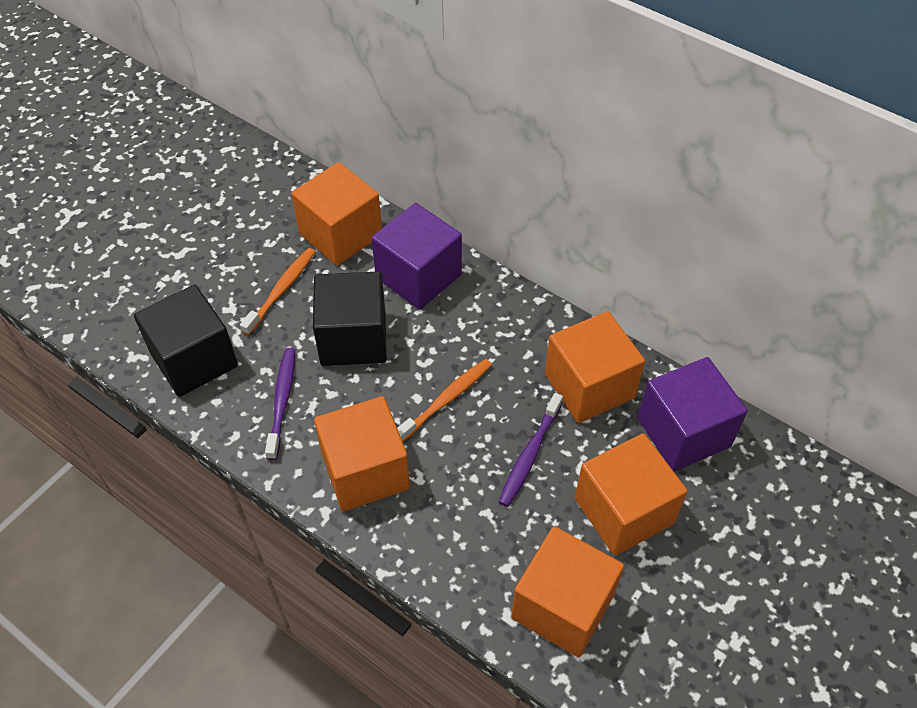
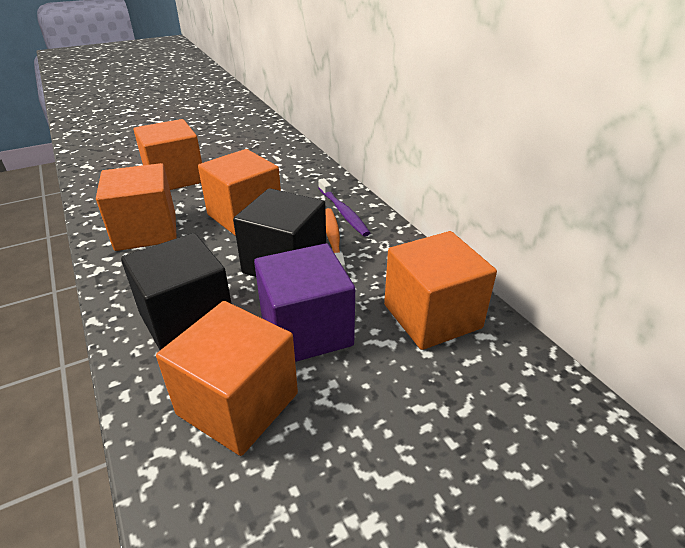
orange toothbrush: 2 -> 1
purple cube: 2 -> 1
purple toothbrush: 2 -> 1

